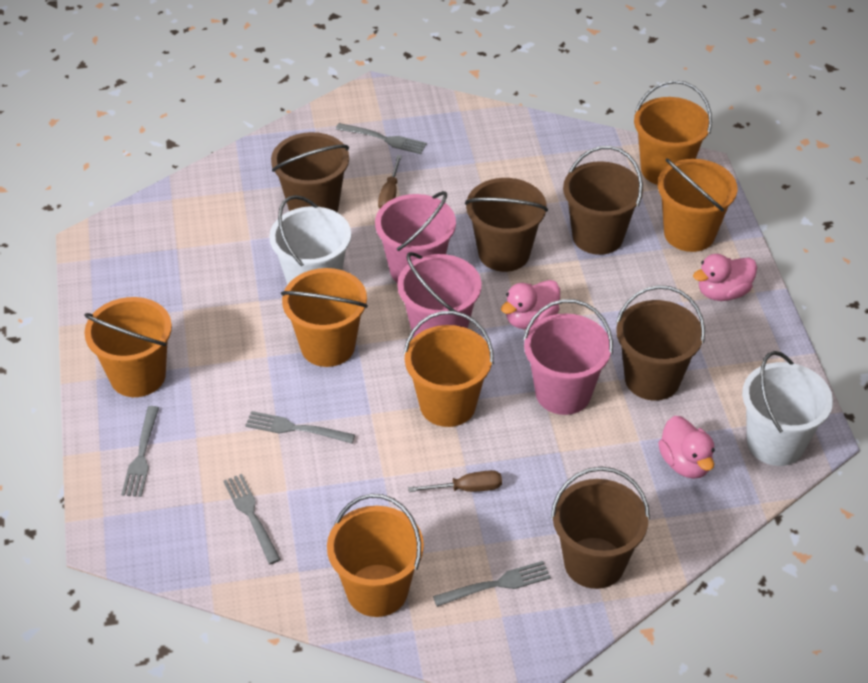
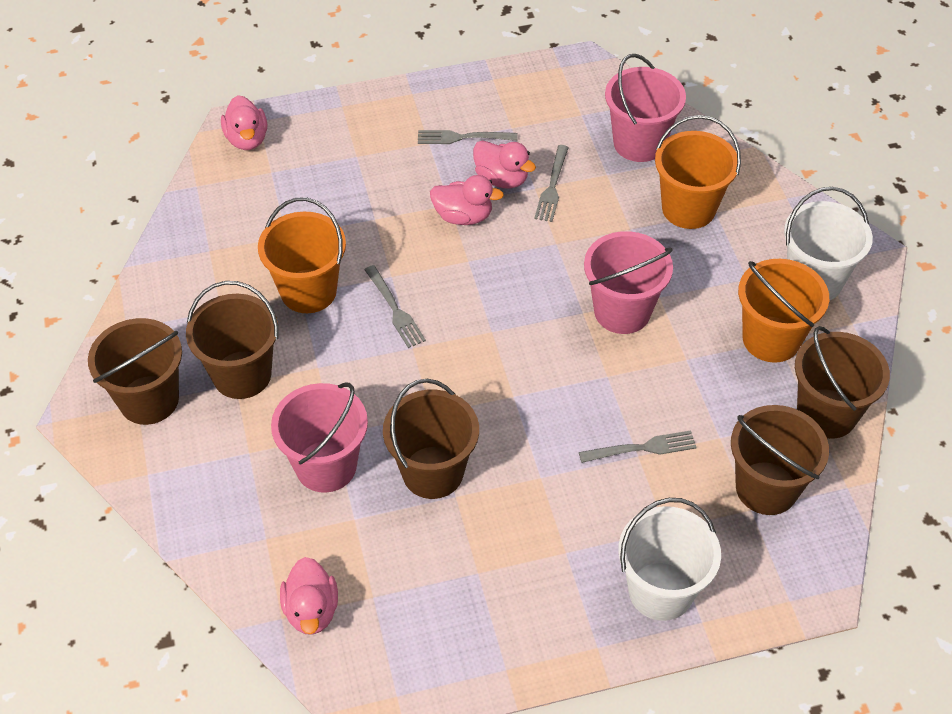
brown screwdriver: 2 -> 0
grey fork: 5 -> 4
orange bucket: 6 -> 3
pink duck: 3 -> 4

